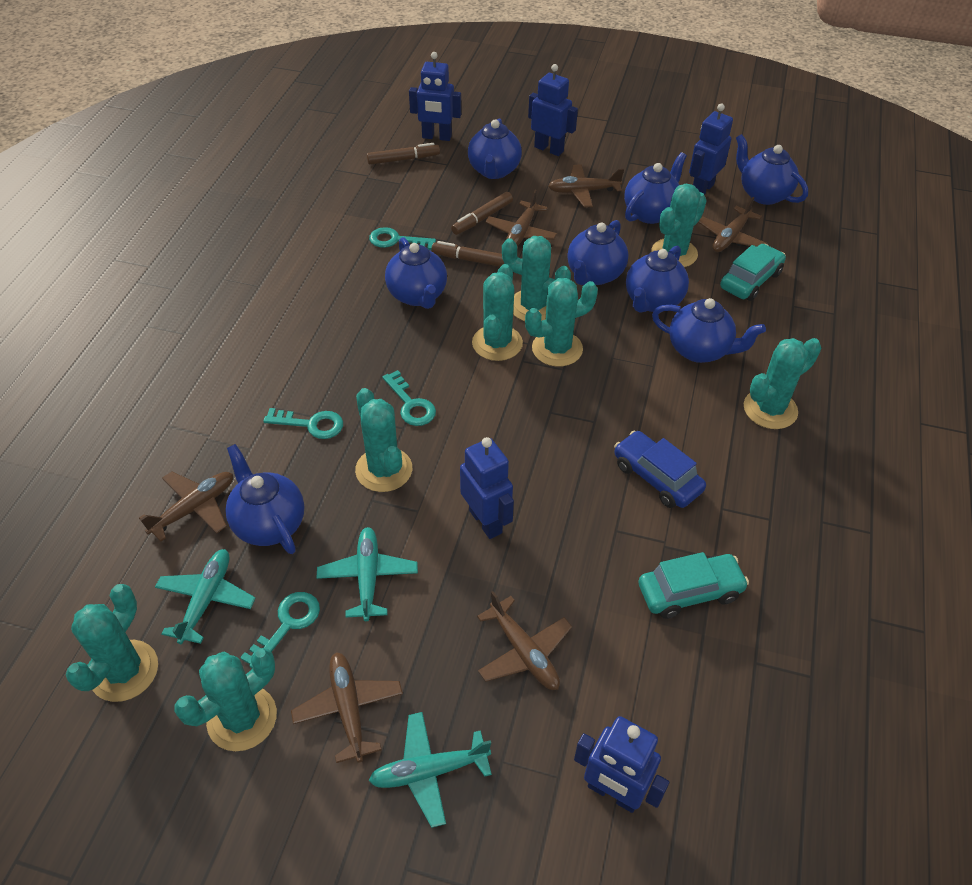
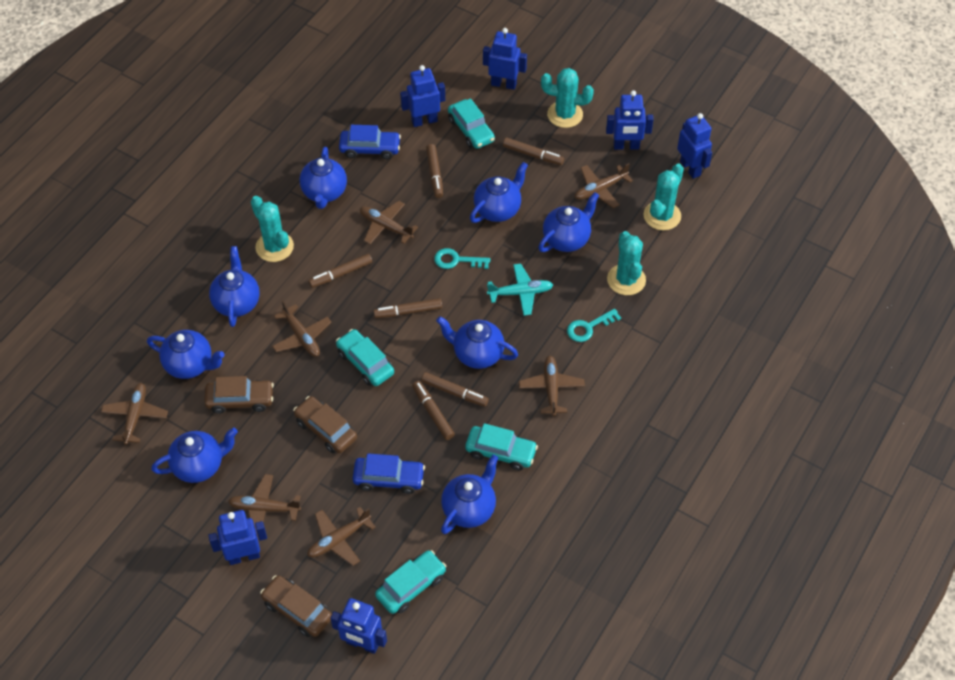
blue car: 1 -> 2
blue robot: 5 -> 6
brown car: 0 -> 3
brown marker: 3 -> 6
brown plane: 6 -> 7
turquoise cactus: 8 -> 4
turquoise car: 2 -> 4
turquoise key: 4 -> 2
turquoise plane: 3 -> 1

